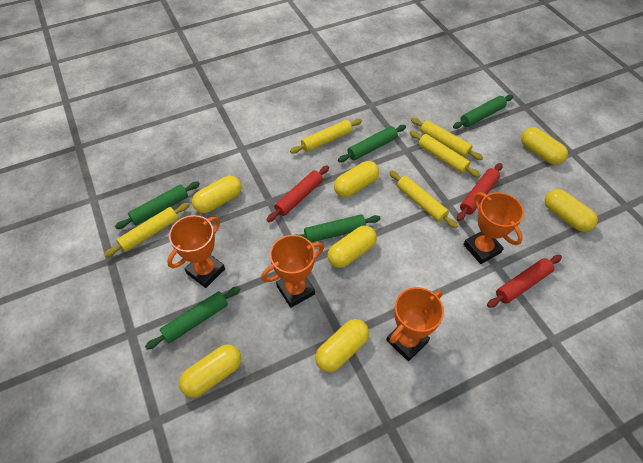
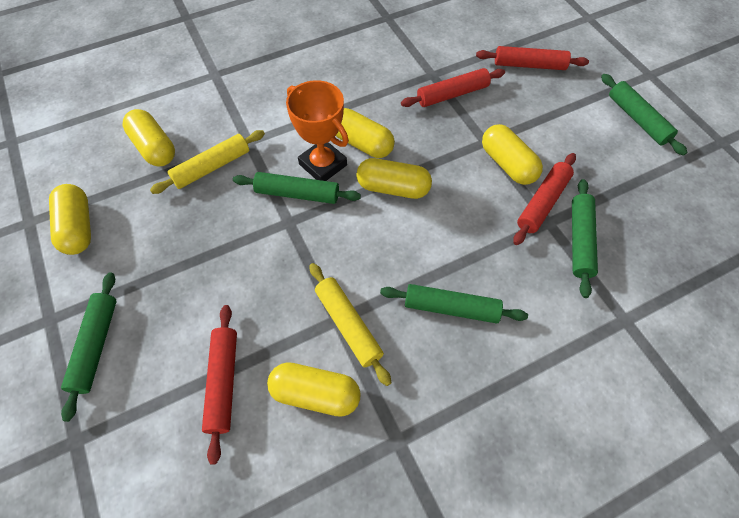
orange trophy: 4 -> 1
red rolling pin: 3 -> 4
yellow capsule: 7 -> 6
yellow rolling pin: 5 -> 2

